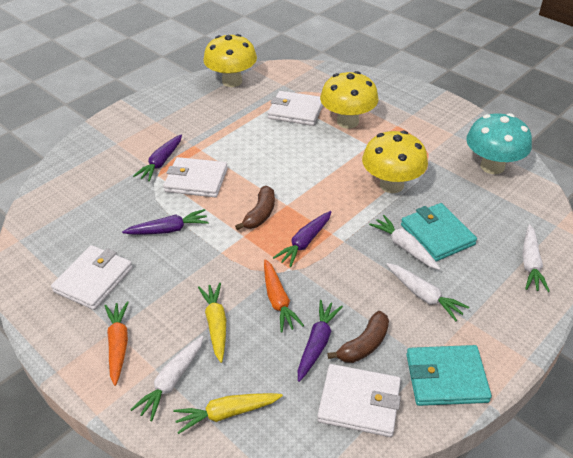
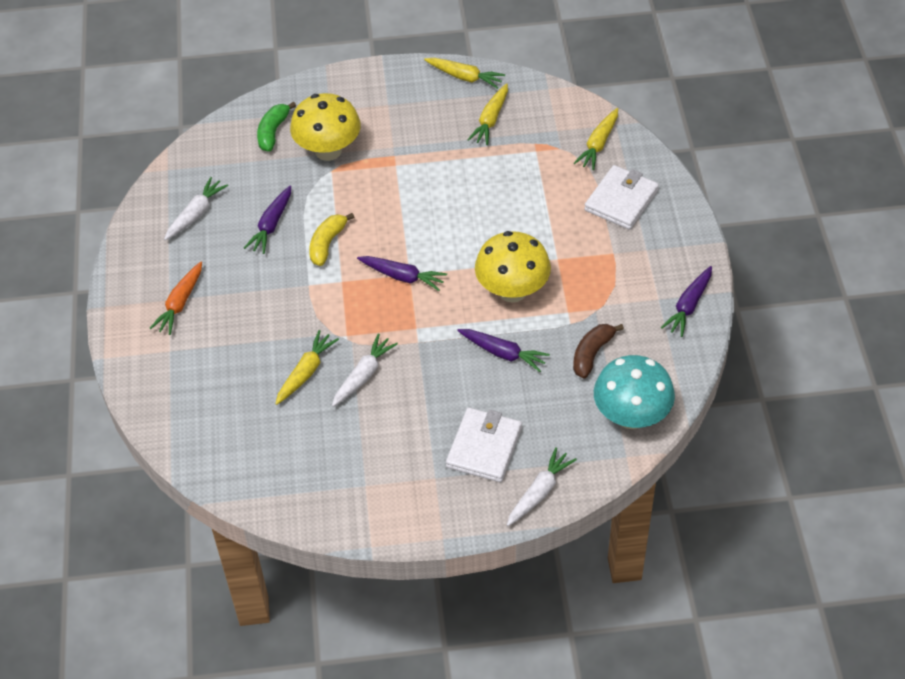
brown banana: 2 -> 1
green banana: 0 -> 1
orange carrot: 2 -> 1
turquoise wallet: 2 -> 0
white carrot: 4 -> 3
white wallet: 4 -> 2
yellow banana: 0 -> 1
yellow carrot: 2 -> 4
yellow mushroom: 3 -> 2

